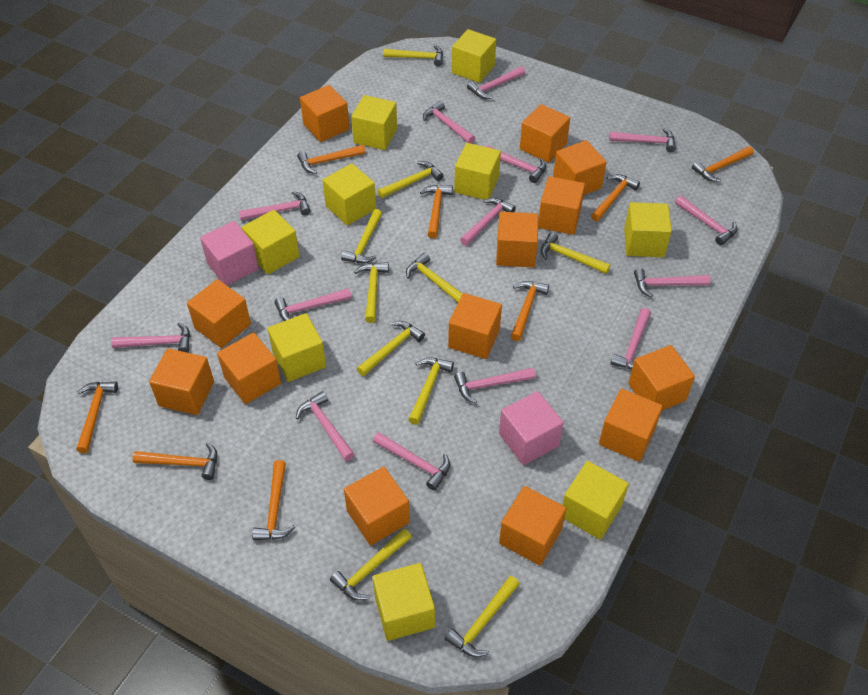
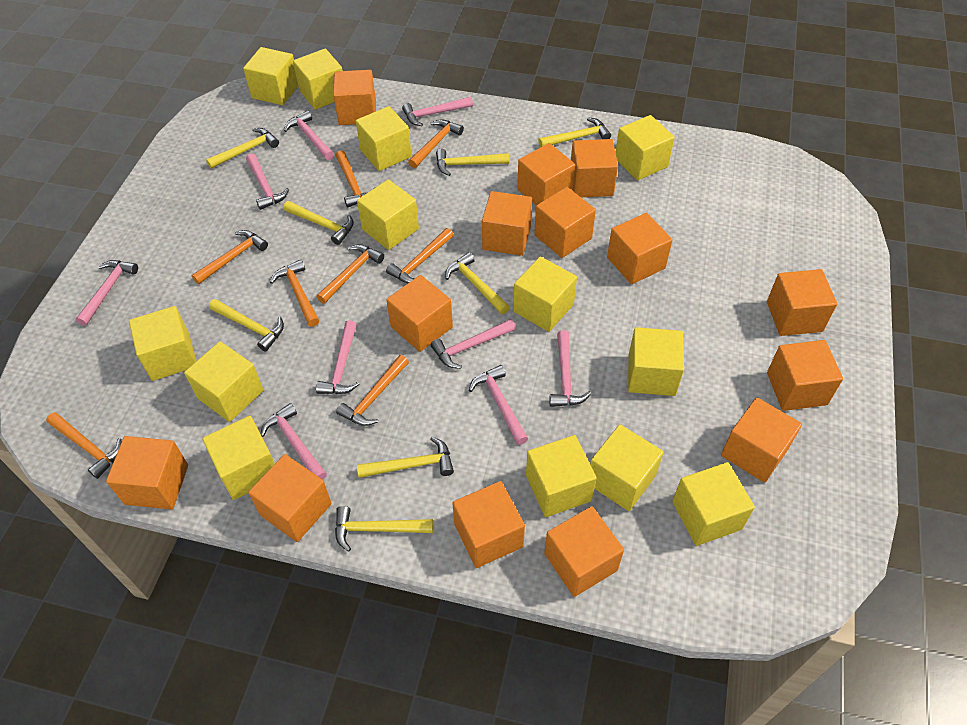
orange cube: 13 -> 14
pink cube: 2 -> 0
pink hammer: 14 -> 9
yellow cube: 9 -> 13
yellow hammer: 10 -> 8

